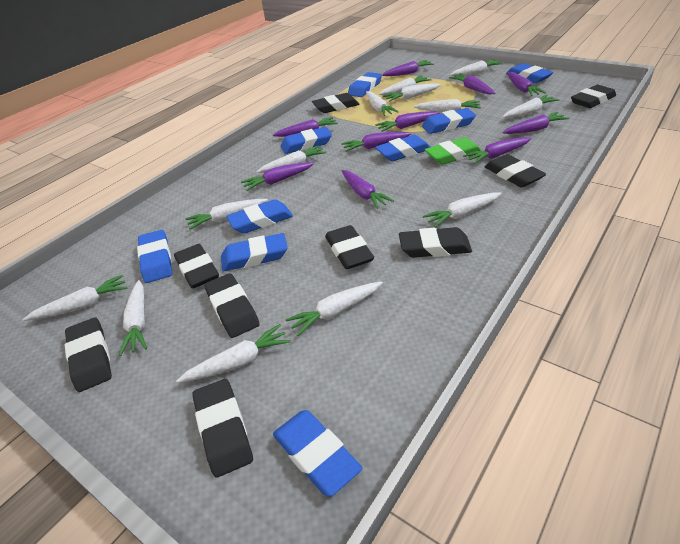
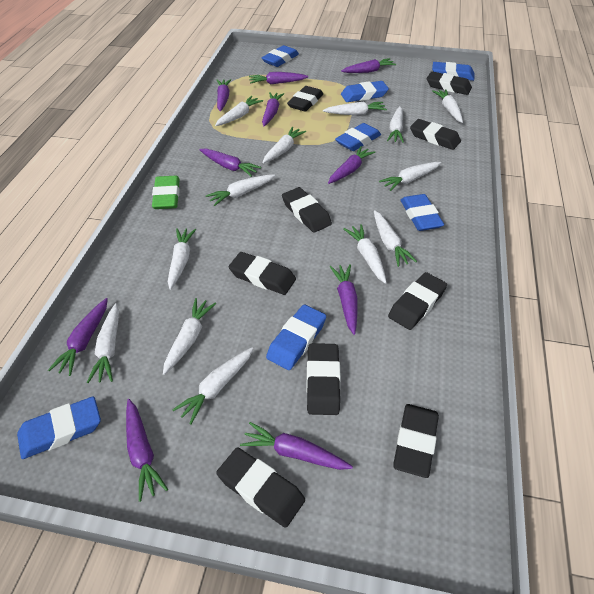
blue eraser: 9 -> 7

